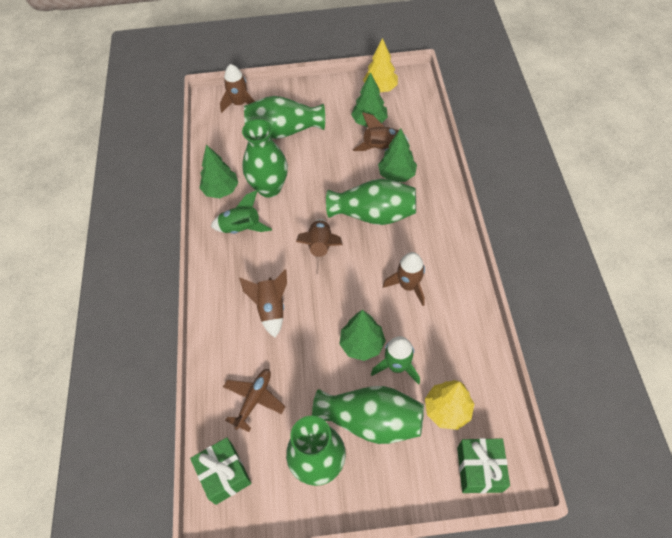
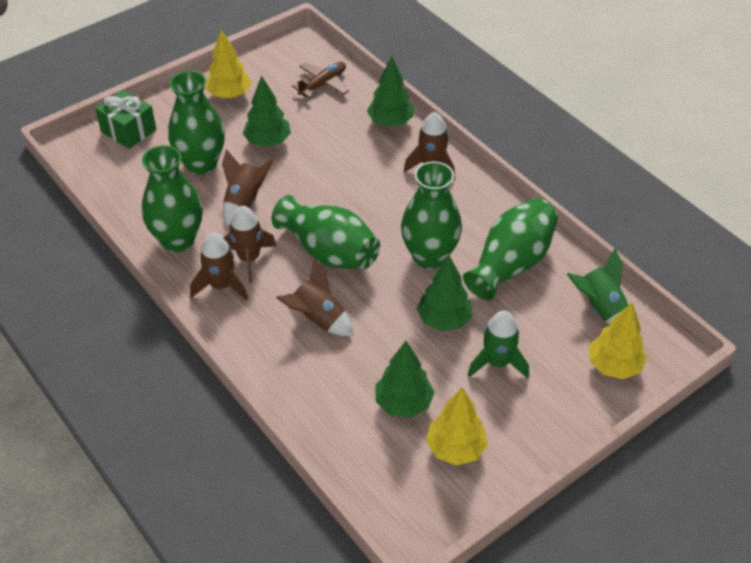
green gift: 2 -> 1
yellow tree: 2 -> 3

